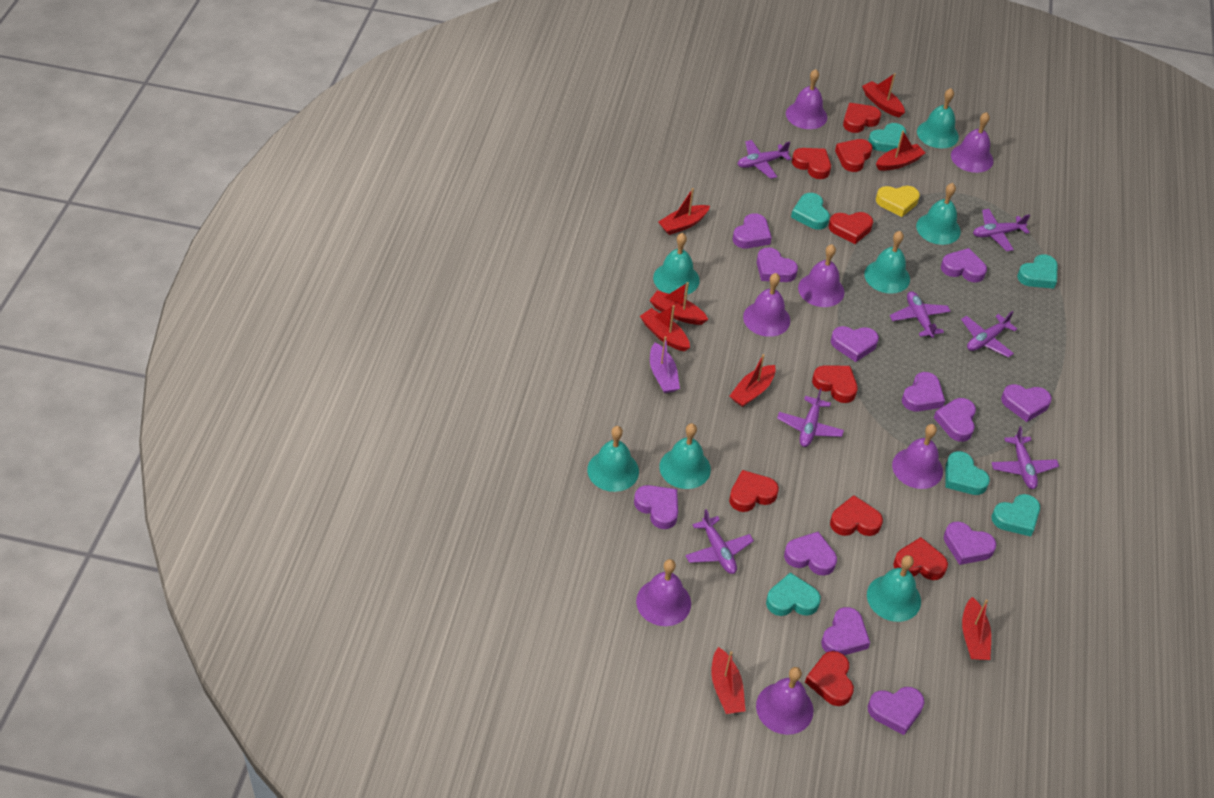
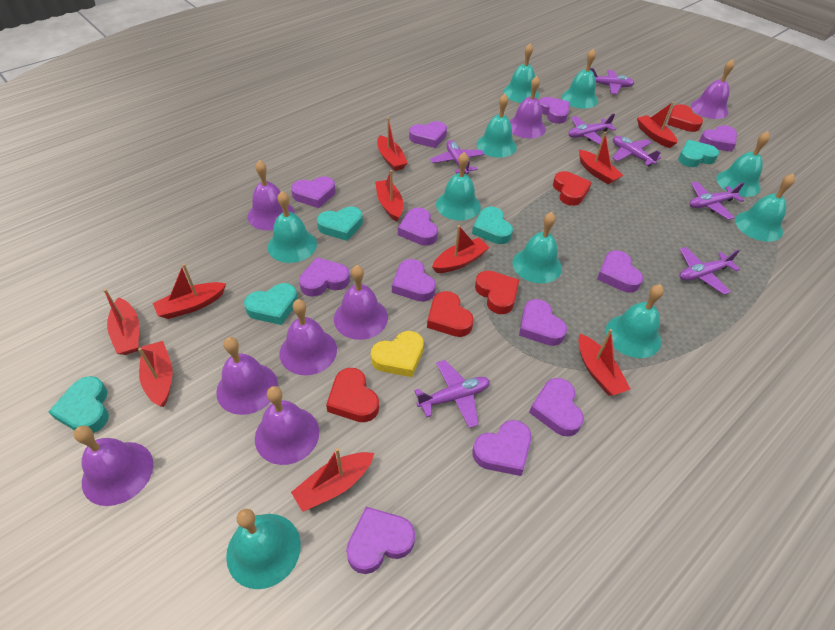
purple bell: 7 -> 8
purple boat: 1 -> 0
red boat: 8 -> 10
red heart: 9 -> 5
turquoise bell: 7 -> 10
turquoise heart: 6 -> 5

